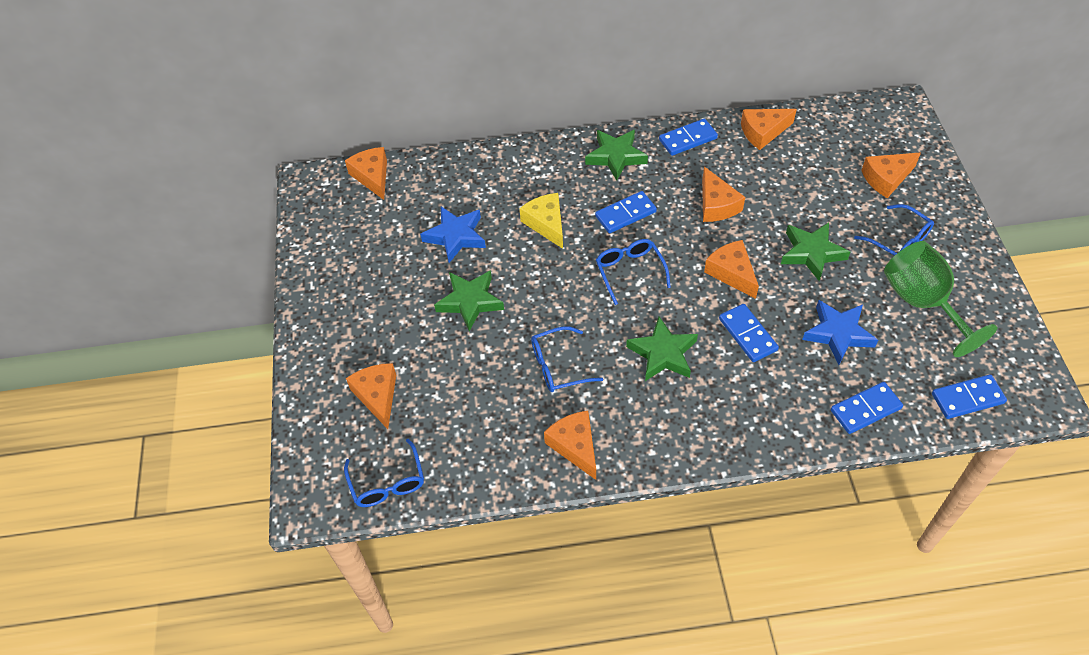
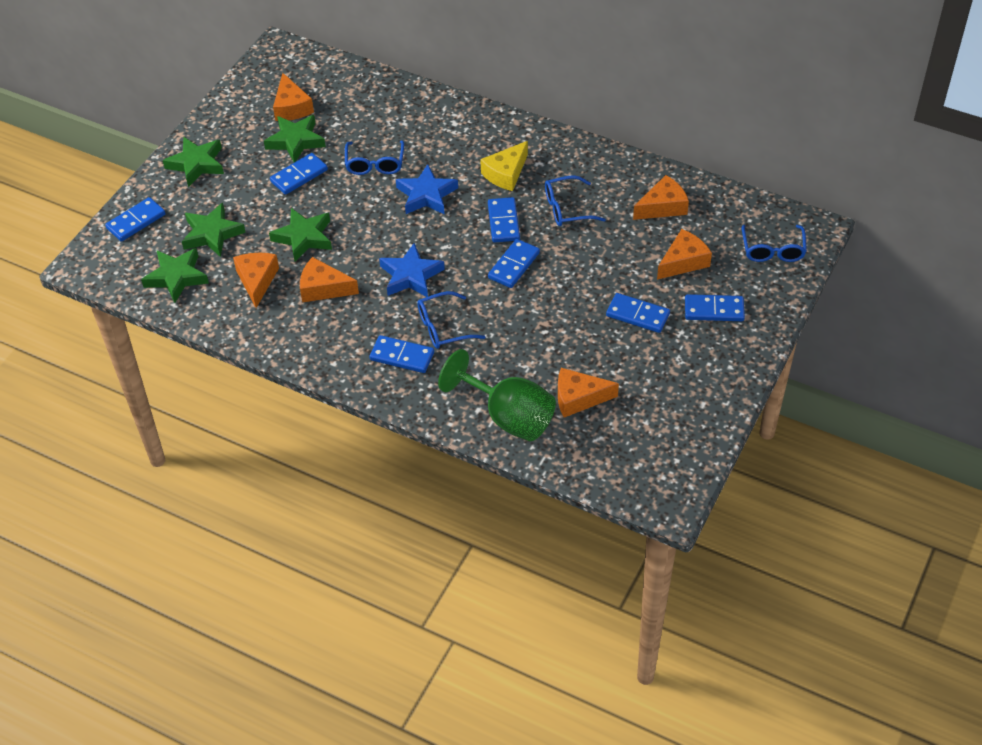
blue domino: 5 -> 7
green star: 4 -> 5
orange cheese: 7 -> 6

